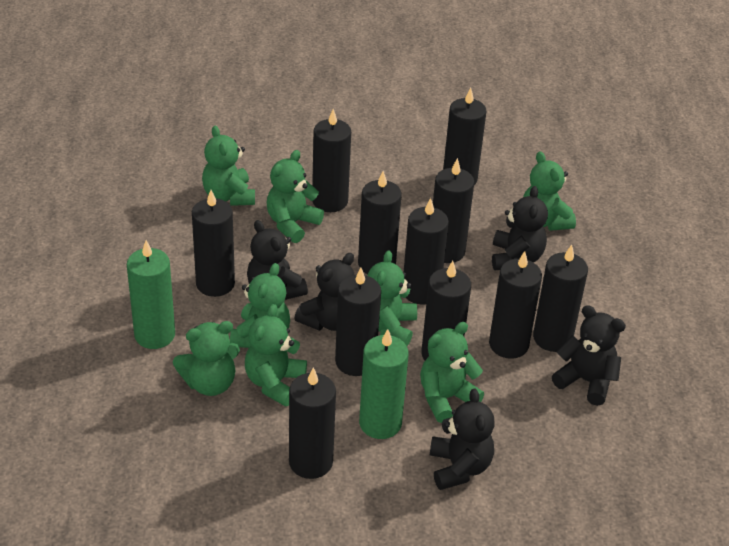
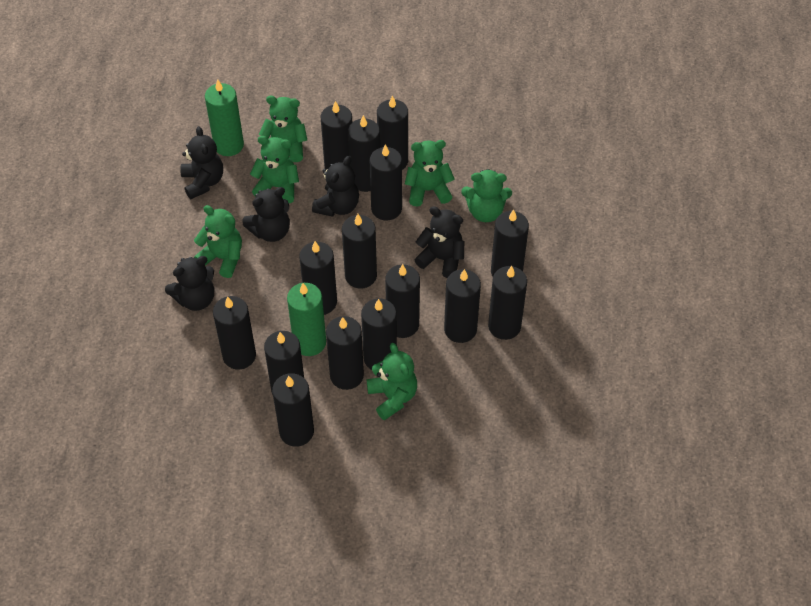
black candle: 11 -> 15
green teddy bear: 8 -> 6

